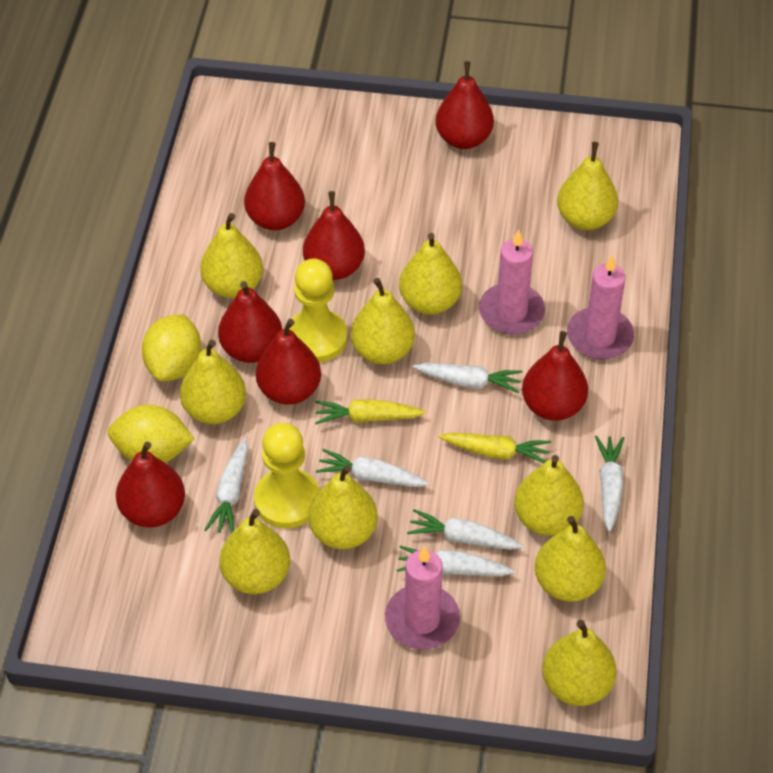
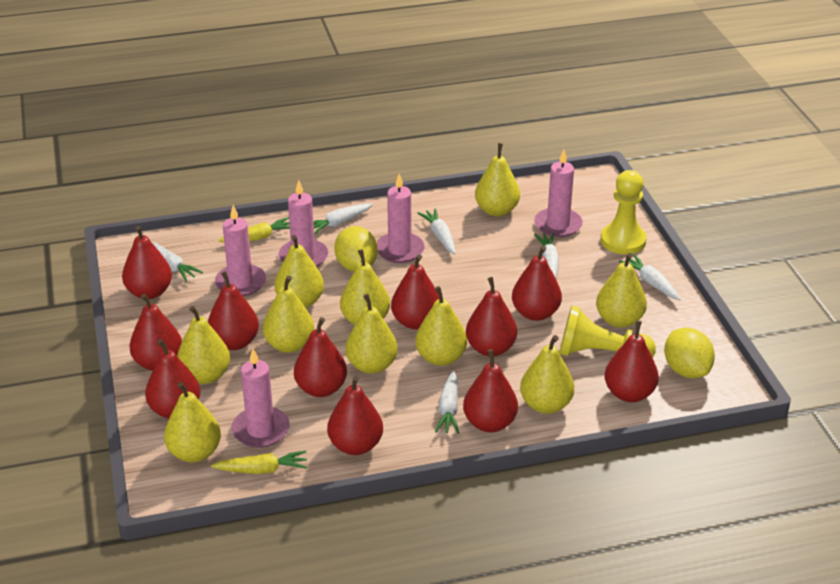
pink candle: 3 -> 5
red pear: 7 -> 11

